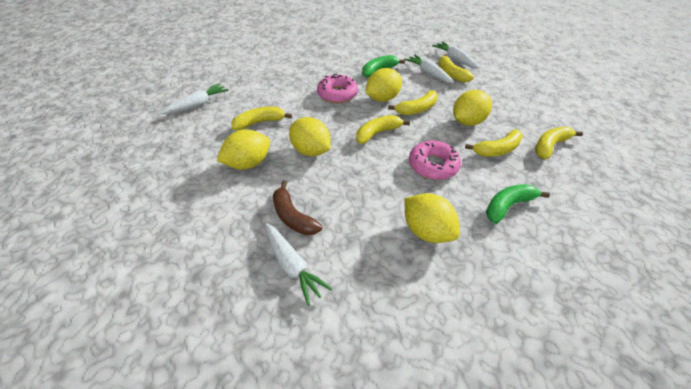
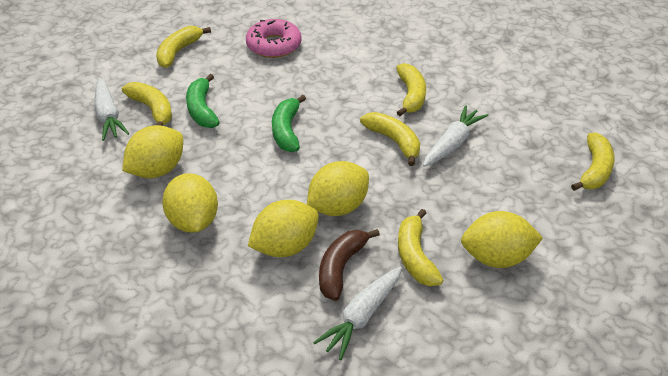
pink donut: 2 -> 1
white carrot: 4 -> 3

